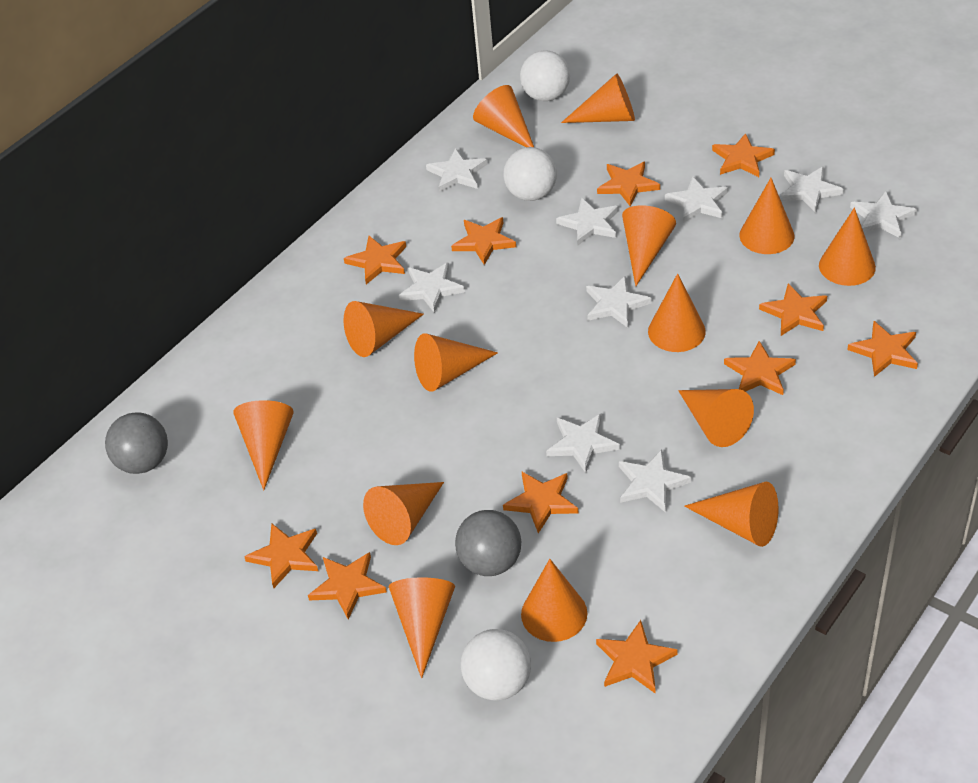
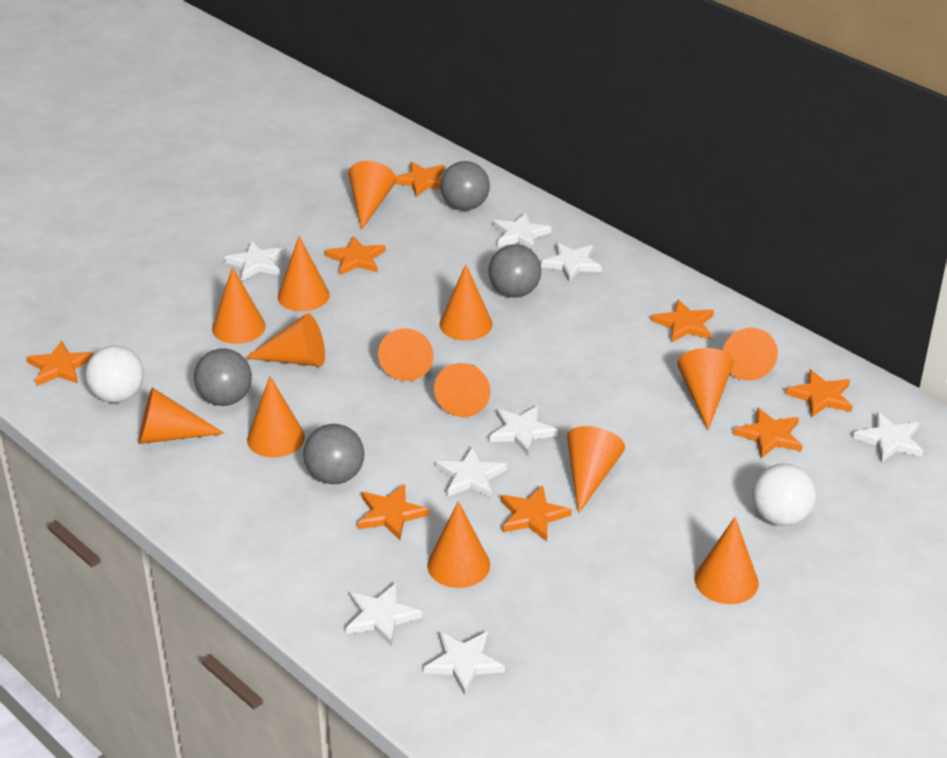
grey ball: 2 -> 4
orange star: 11 -> 8
white ball: 3 -> 2
white star: 9 -> 8

